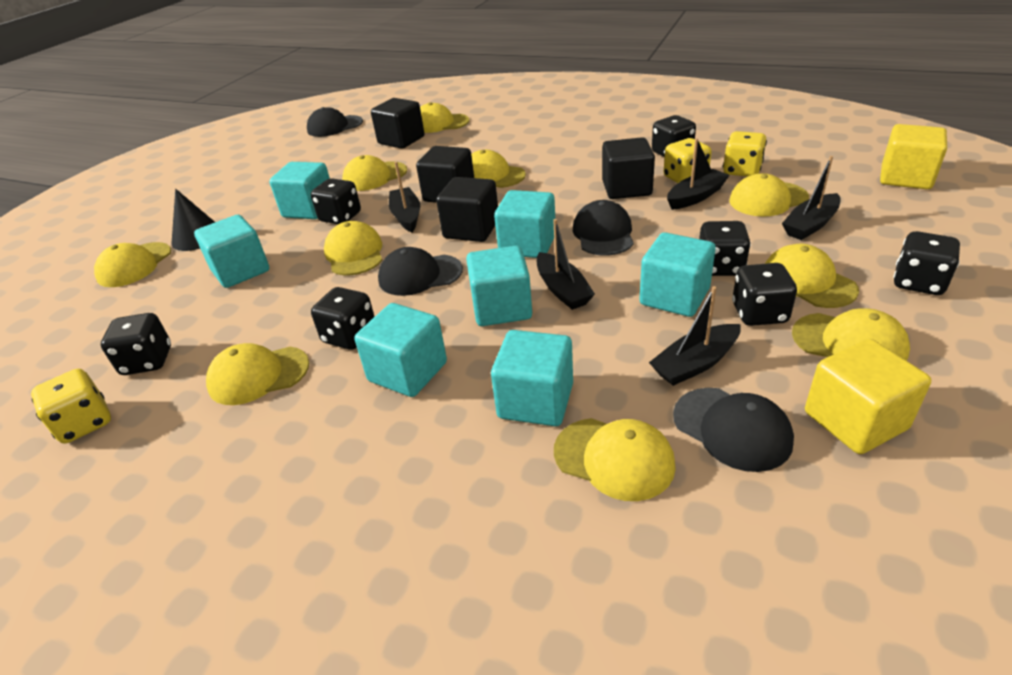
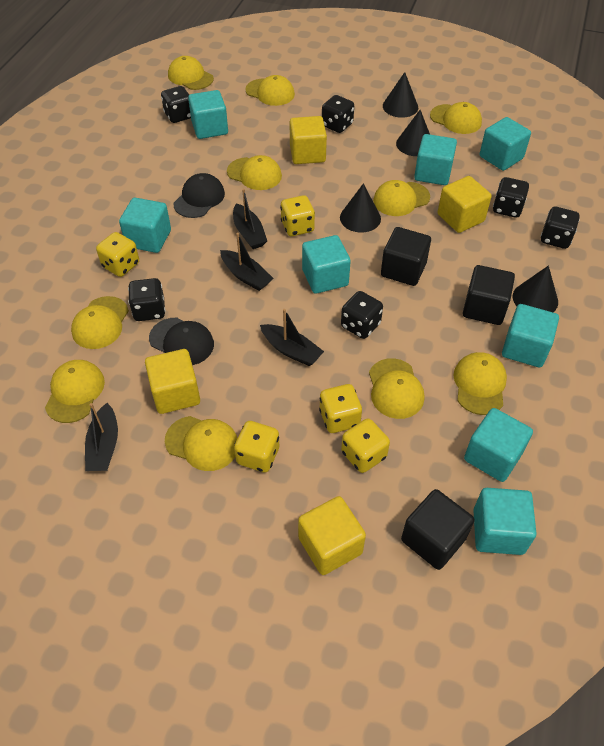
black boat: 5 -> 4
black cap: 4 -> 2
black cone: 1 -> 4
black cube: 4 -> 3
black dice: 7 -> 6
turquoise cube: 7 -> 8
yellow cube: 2 -> 4
yellow dice: 3 -> 5

